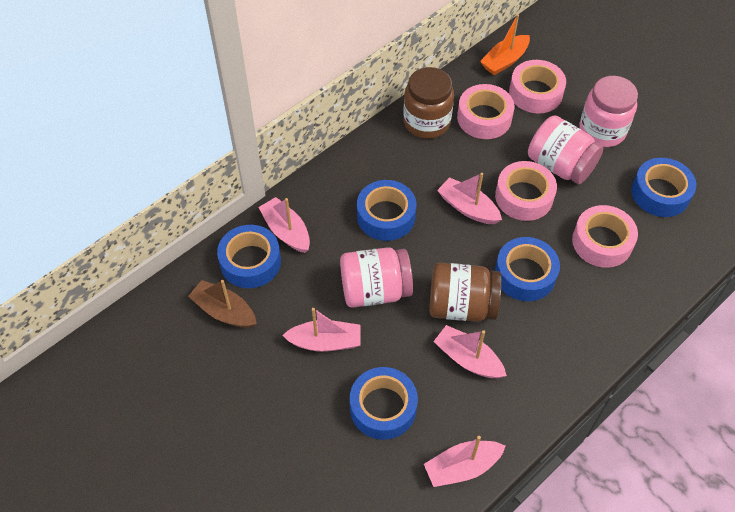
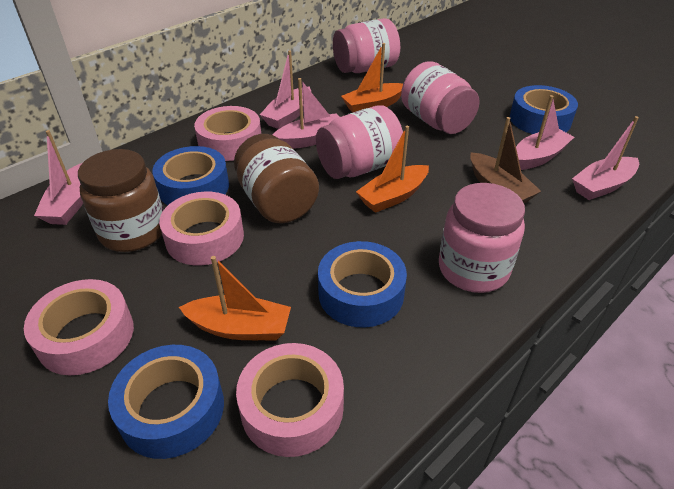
blue tape: 5 -> 4
orange boat: 1 -> 3
pink jar: 3 -> 4

